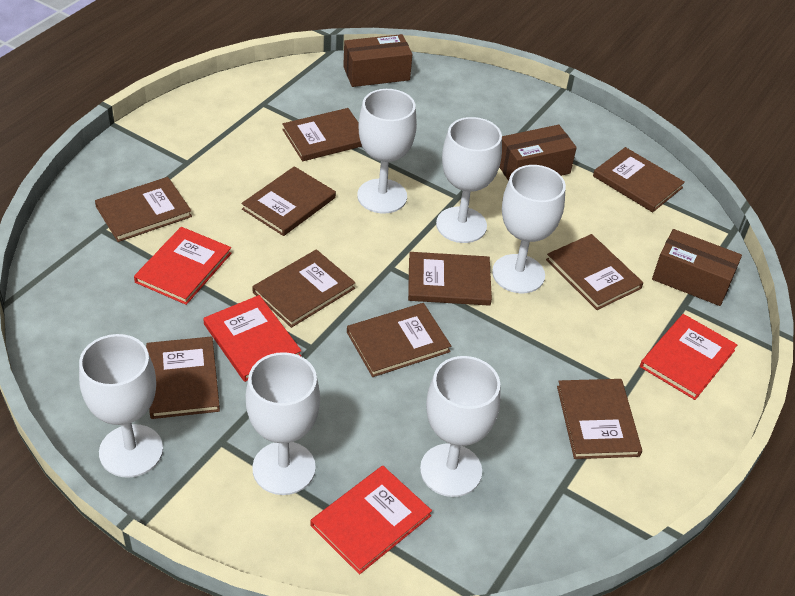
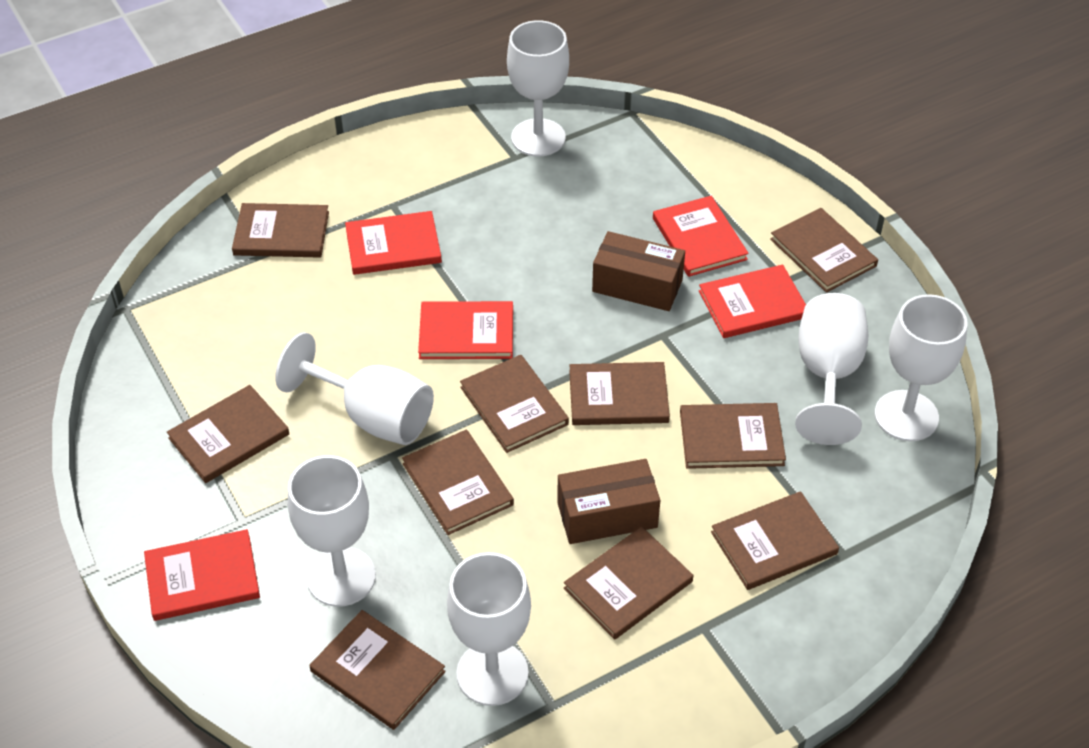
brown box: 3 -> 2
red book: 4 -> 5

